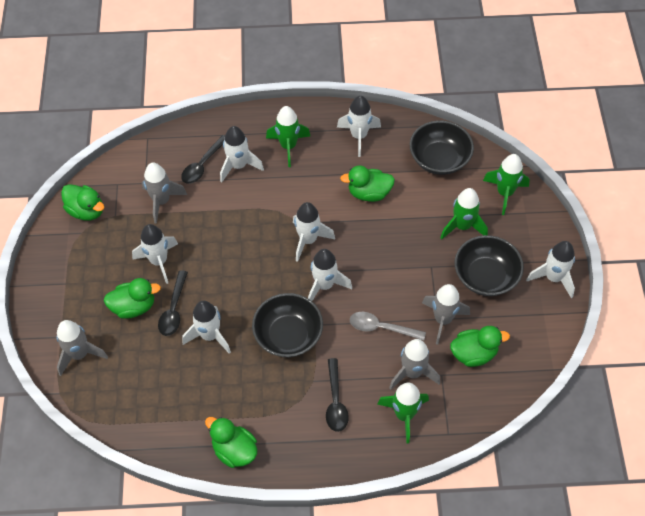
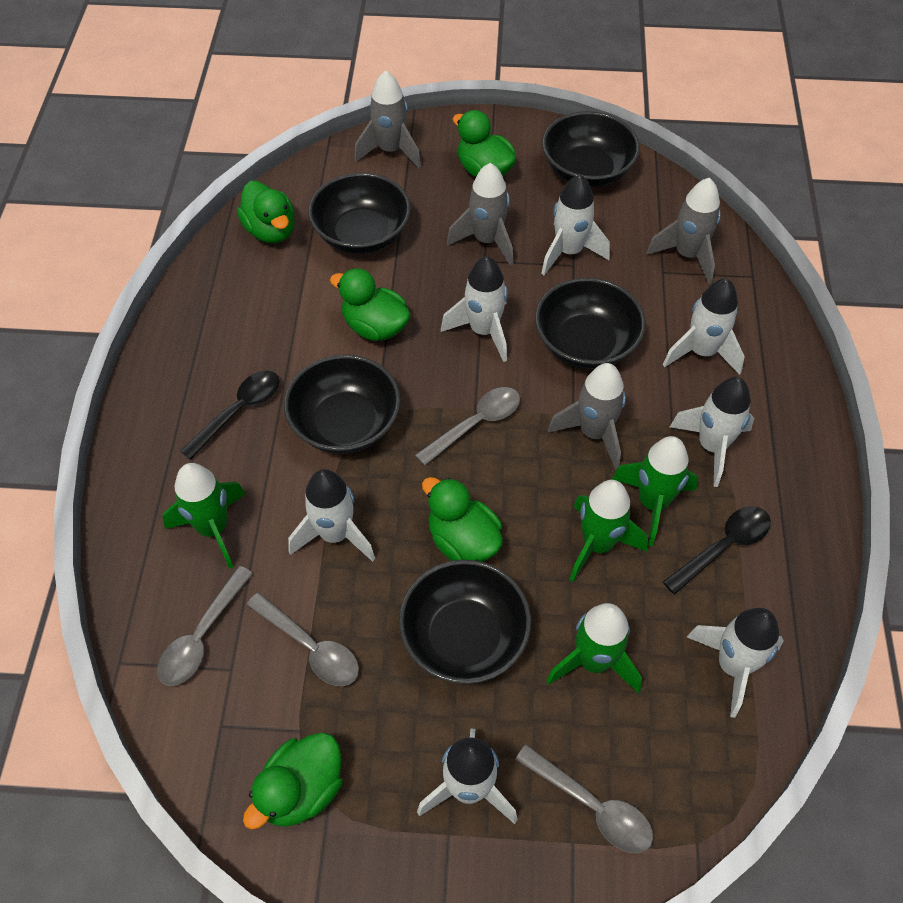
black bowl: 3 -> 5
black spoon: 3 -> 2
grey spoon: 1 -> 4

